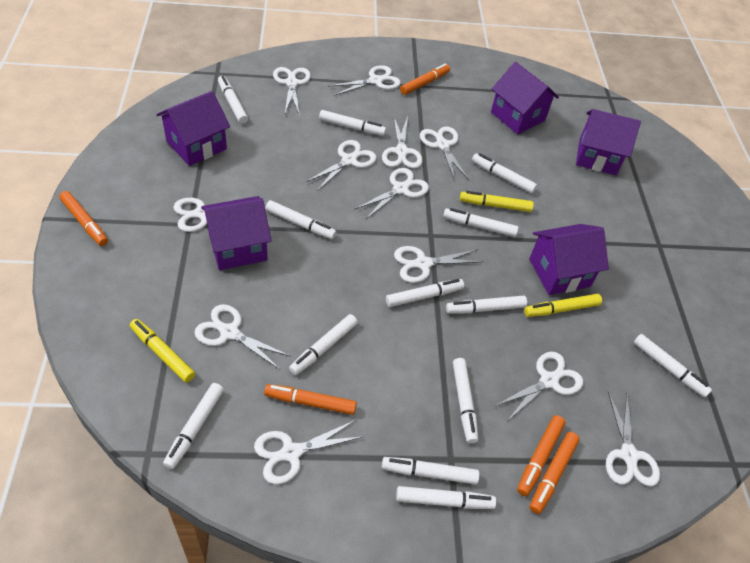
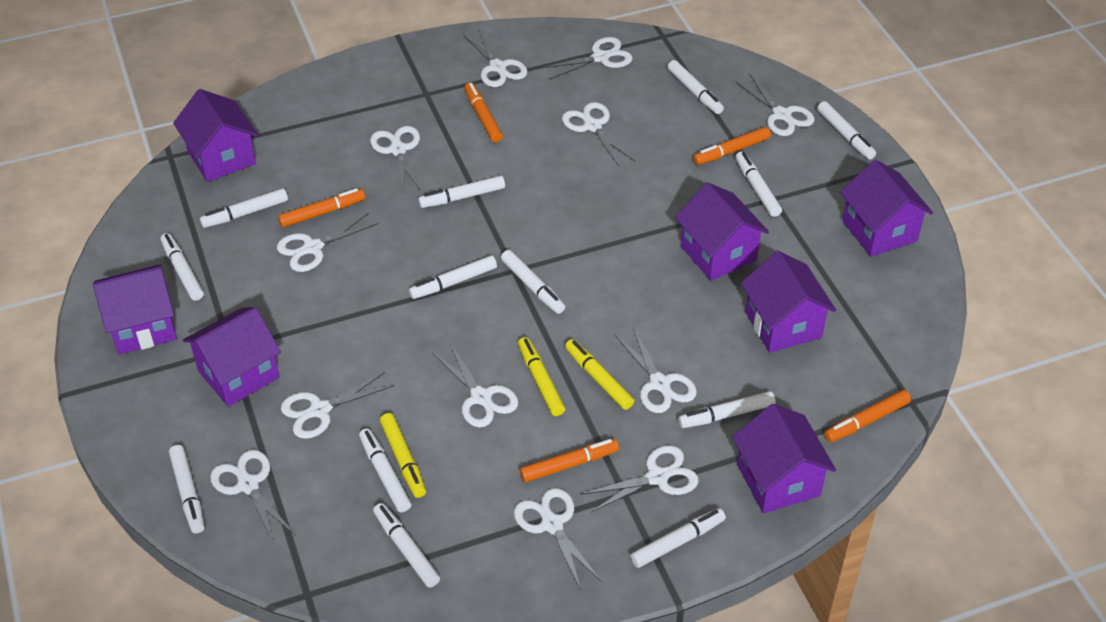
purple house: 5 -> 7

